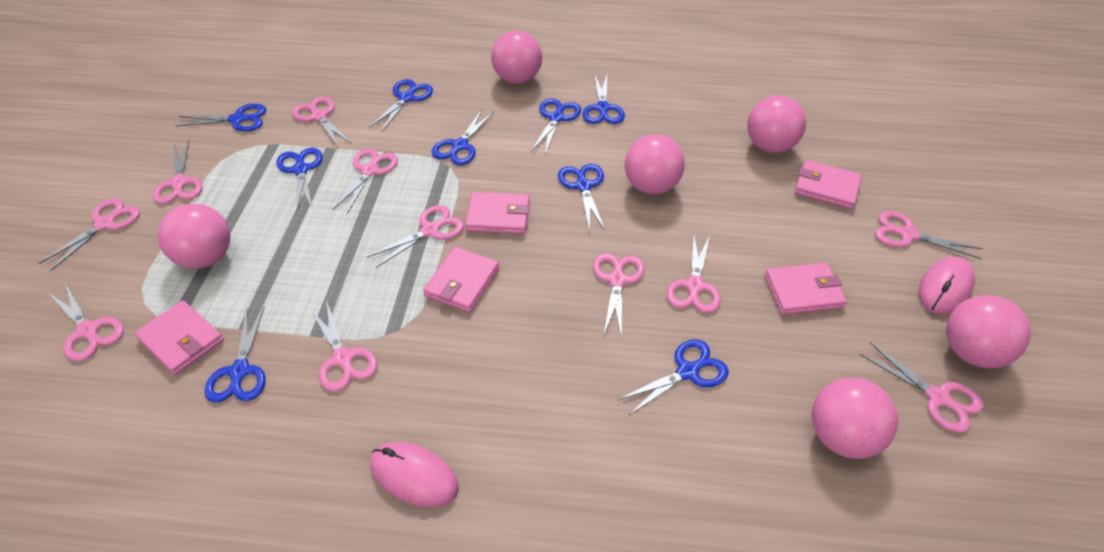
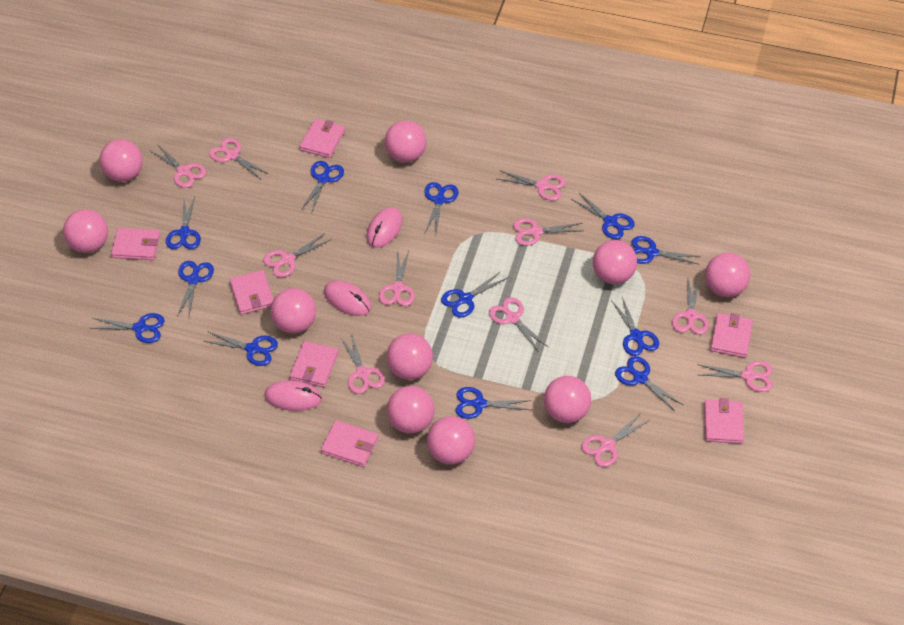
blue scissors: 9 -> 12
pink ball: 6 -> 10
pink mouse: 2 -> 3
pink wallet: 5 -> 7

